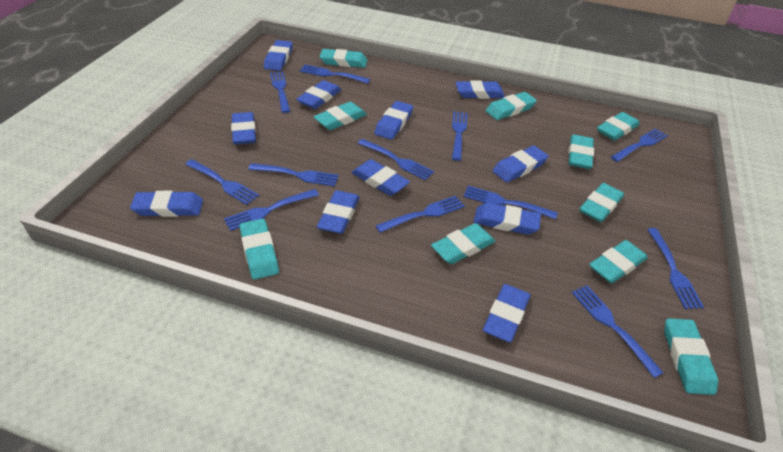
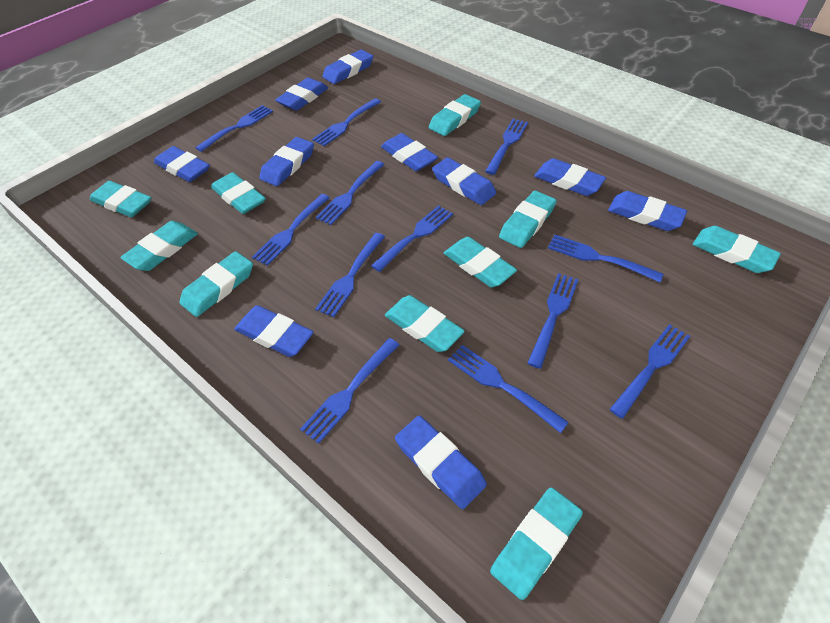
blue eraser: 11 -> 10

